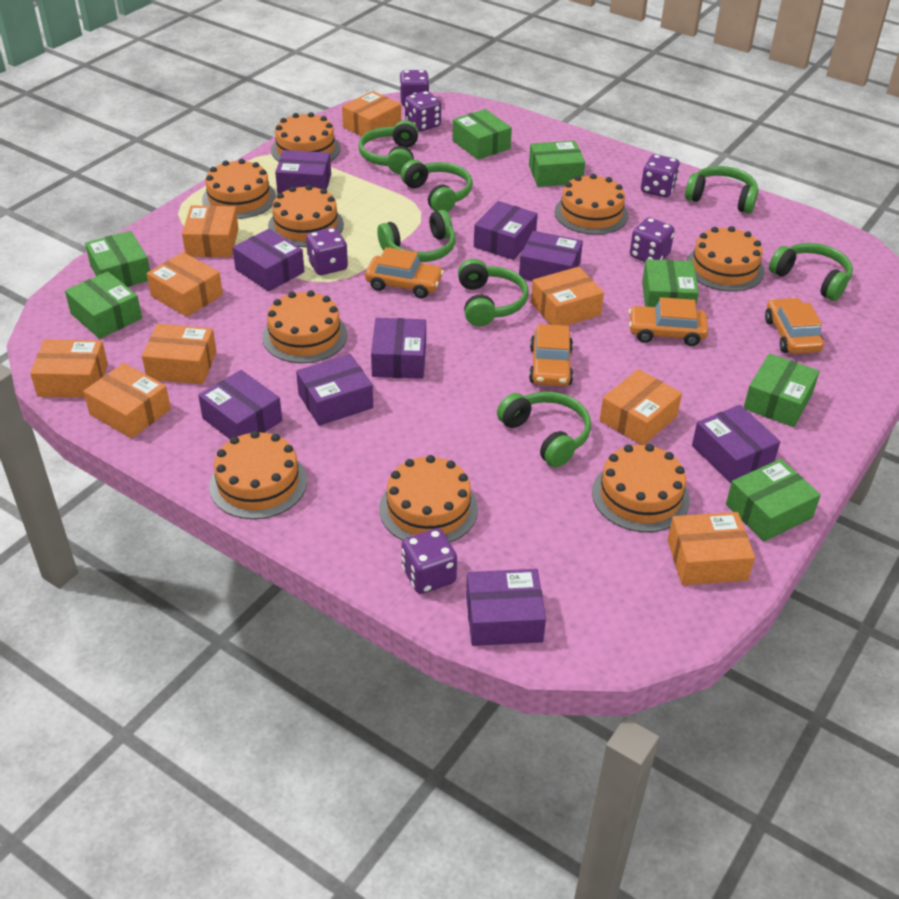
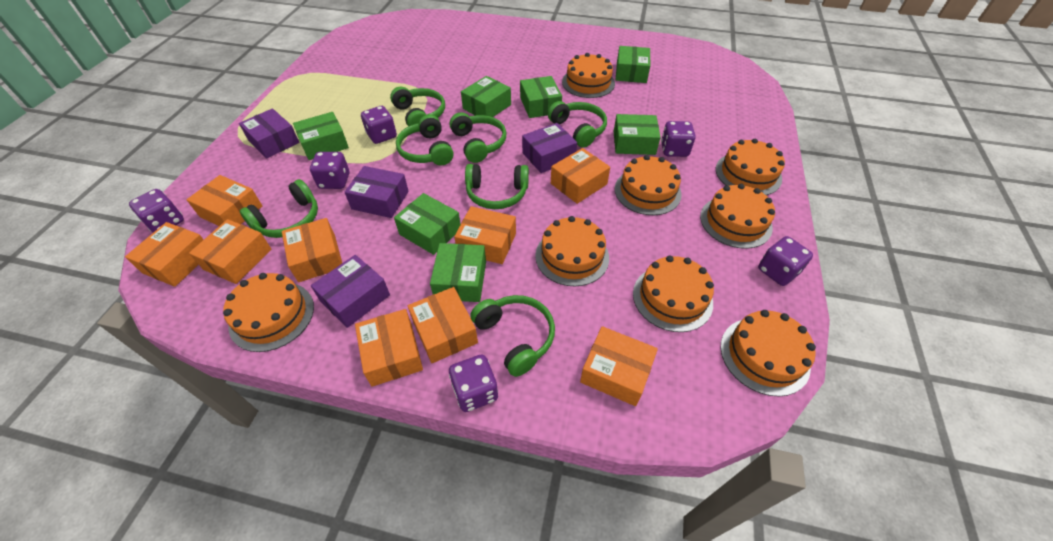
orange cake: 9 -> 8
orange car: 4 -> 0
purple box: 9 -> 4

